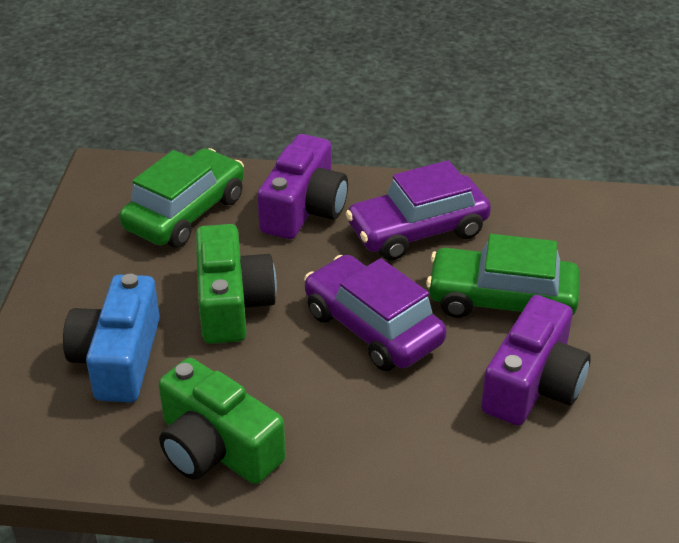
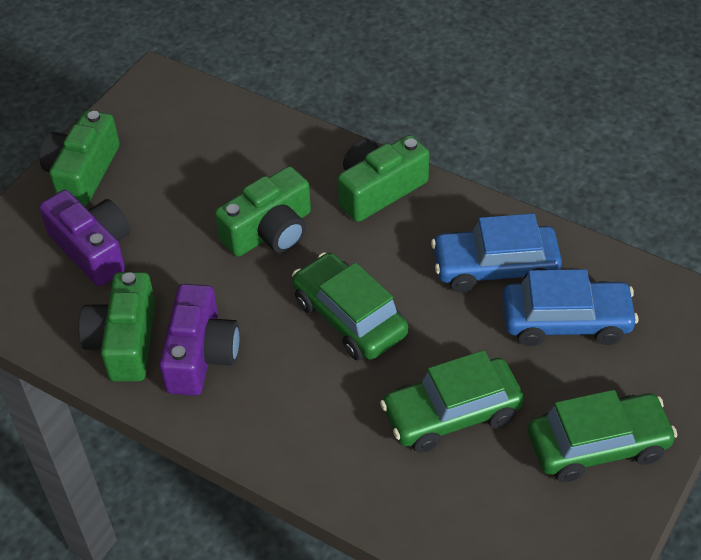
blue camera: 1 -> 0
blue car: 0 -> 2
green camera: 2 -> 4
green car: 2 -> 3
purple car: 2 -> 0

